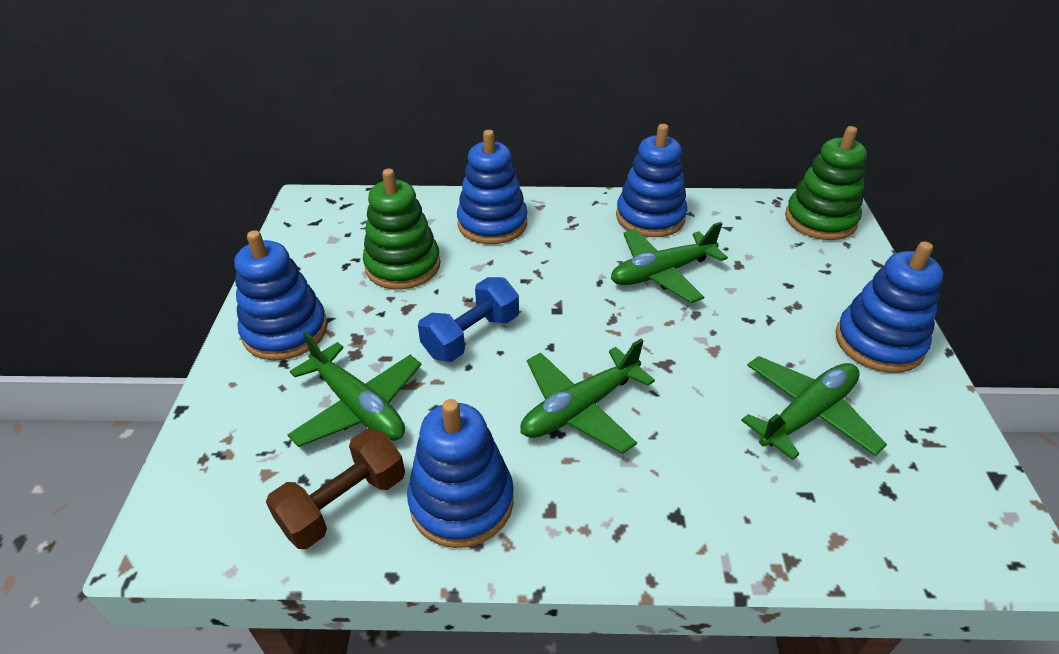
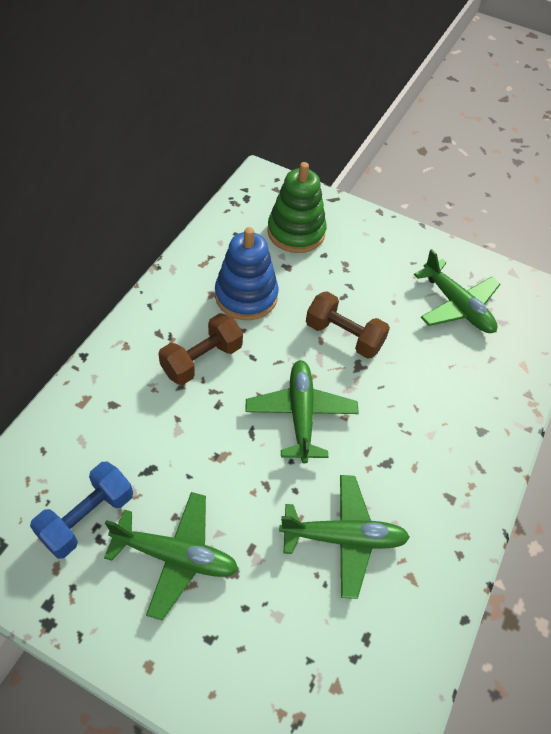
blue stacking toy: 5 -> 1
brown dumbbell: 1 -> 2
green stacking toy: 2 -> 1

